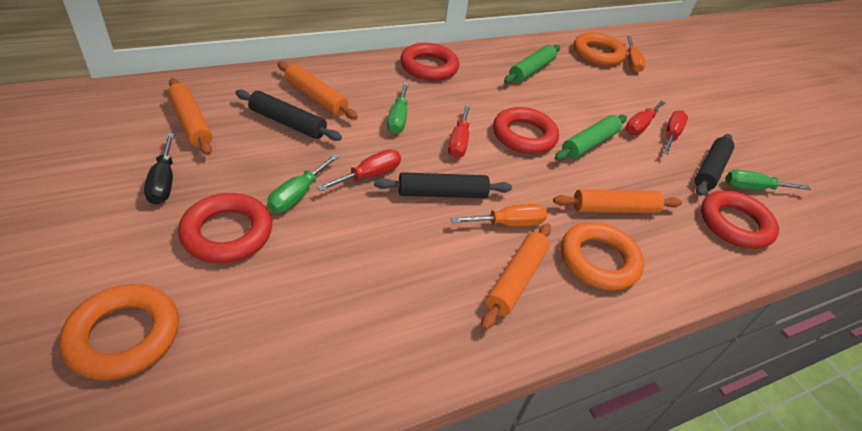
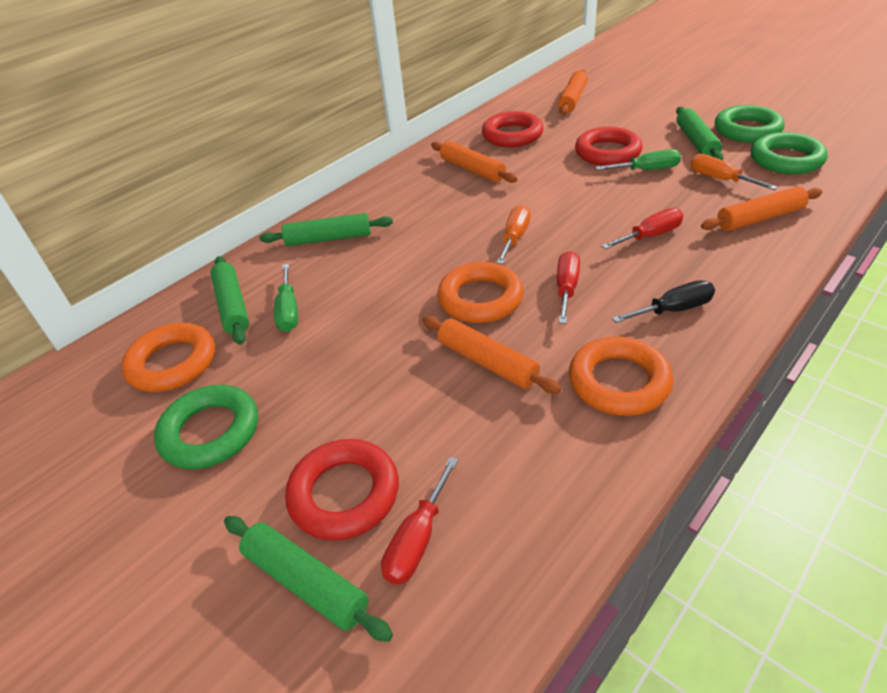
black rolling pin: 3 -> 0
green ring: 0 -> 3
green rolling pin: 2 -> 4
green screwdriver: 3 -> 2
red ring: 4 -> 3
red screwdriver: 4 -> 3

